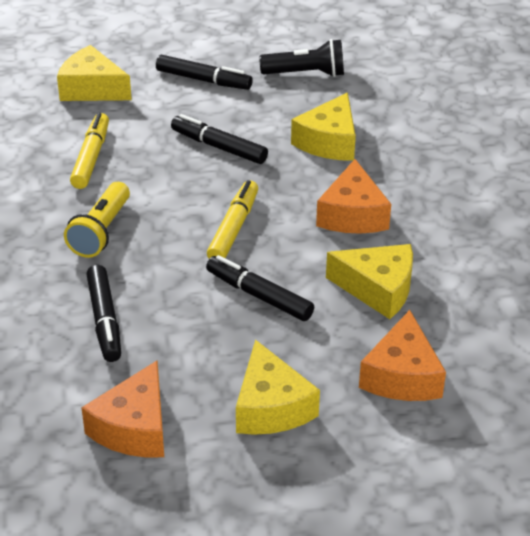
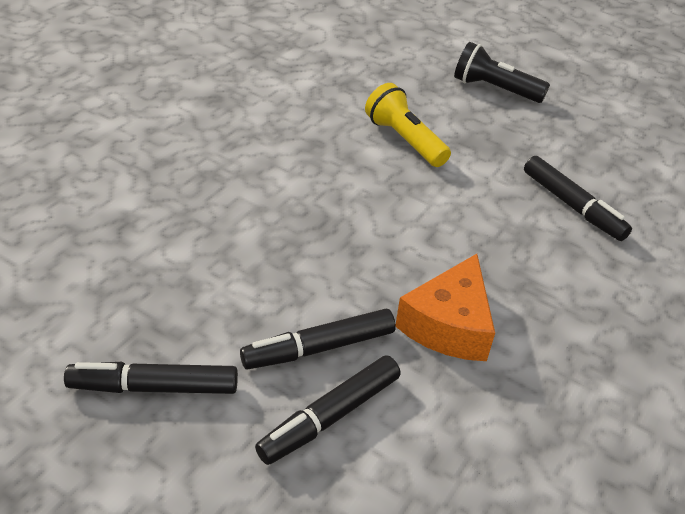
orange cheese: 3 -> 1
yellow cheese: 4 -> 0
yellow marker: 2 -> 0

